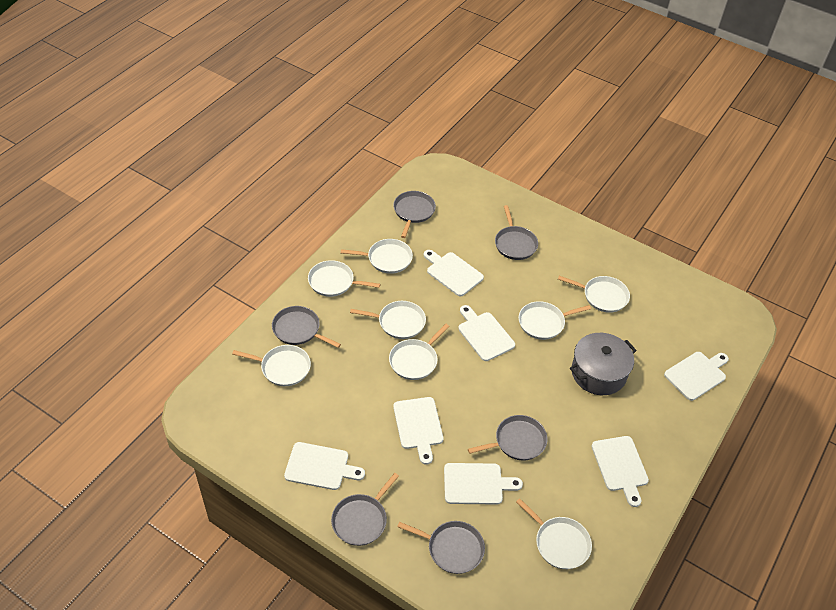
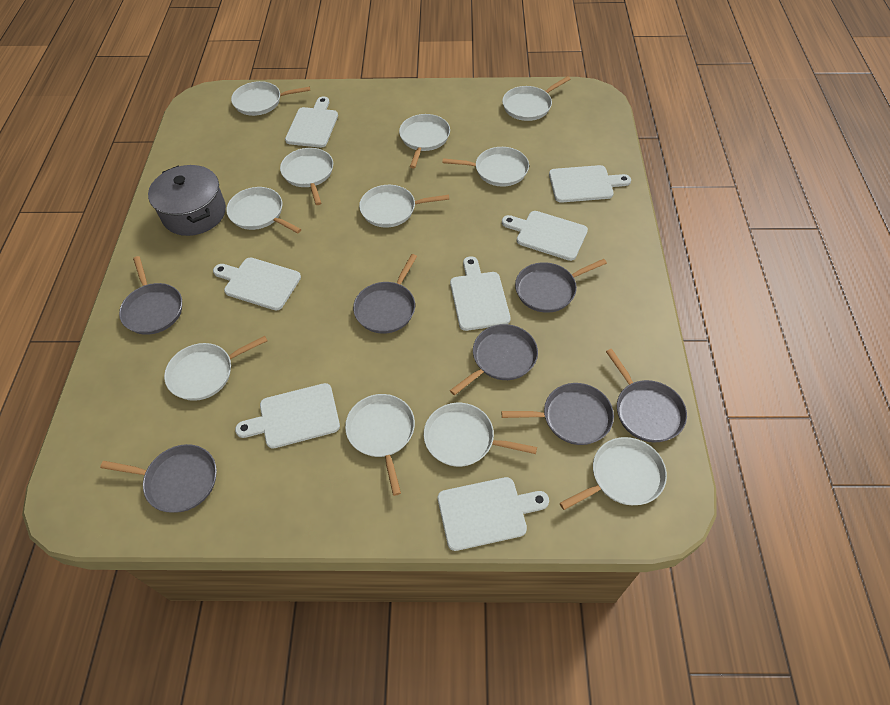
grey pan: 6 -> 7
white pan: 8 -> 11

